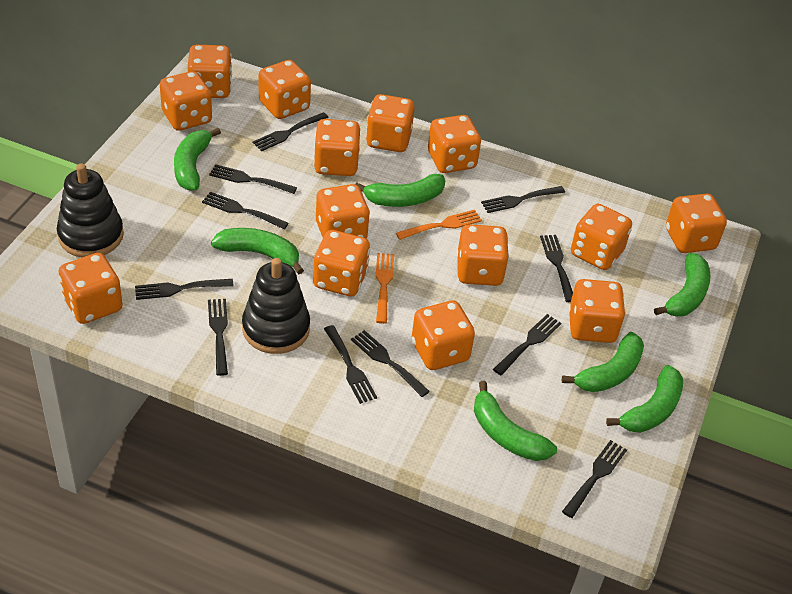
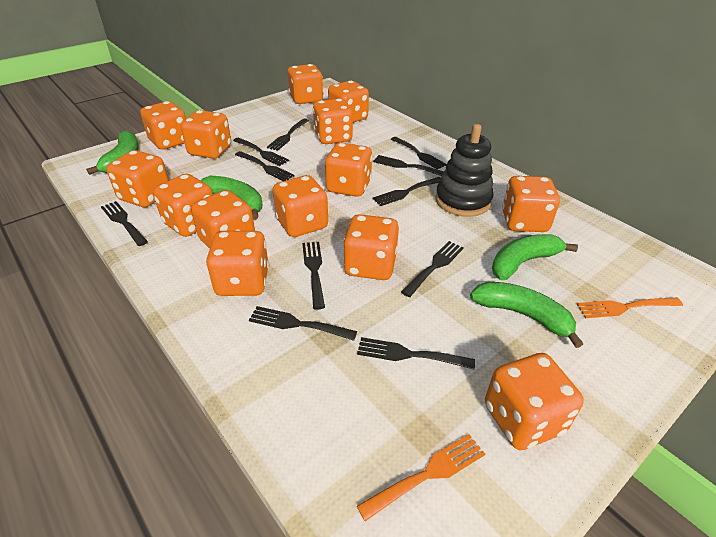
black stacking toy: 2 -> 1
green banana: 7 -> 4

